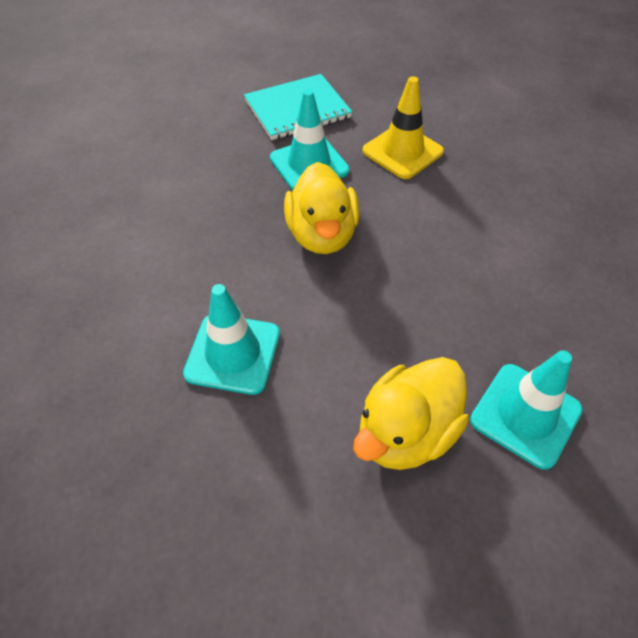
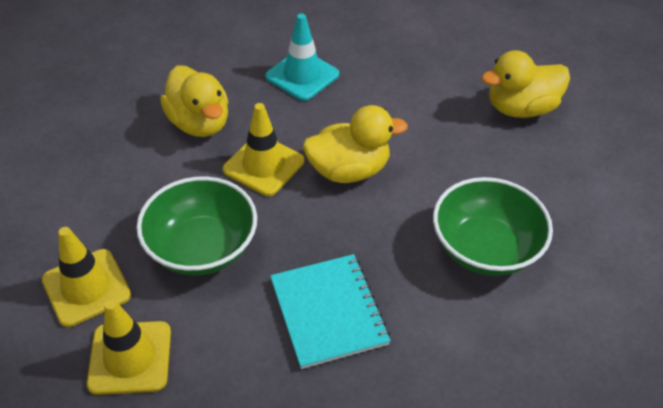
green bowl: 0 -> 2
turquoise traffic cone: 3 -> 1
yellow duck: 2 -> 3
yellow traffic cone: 1 -> 3

